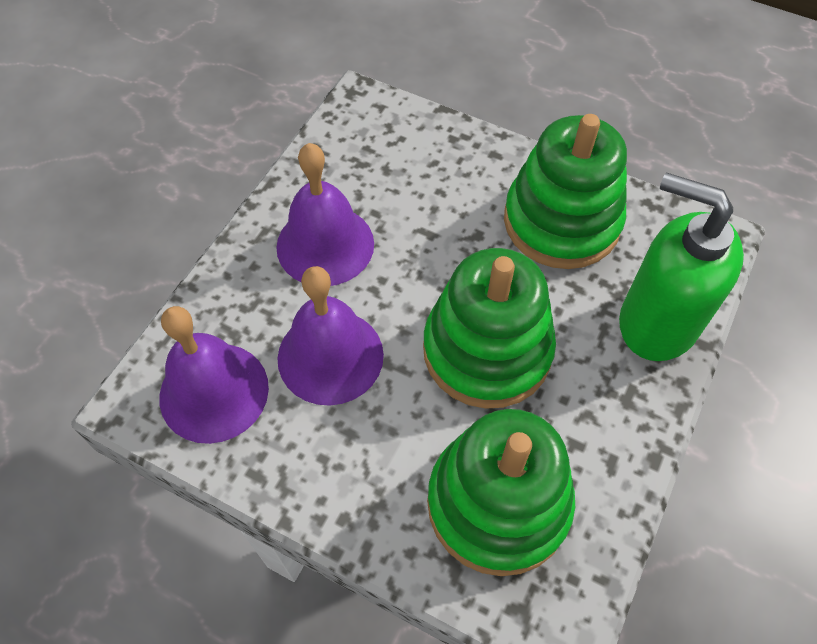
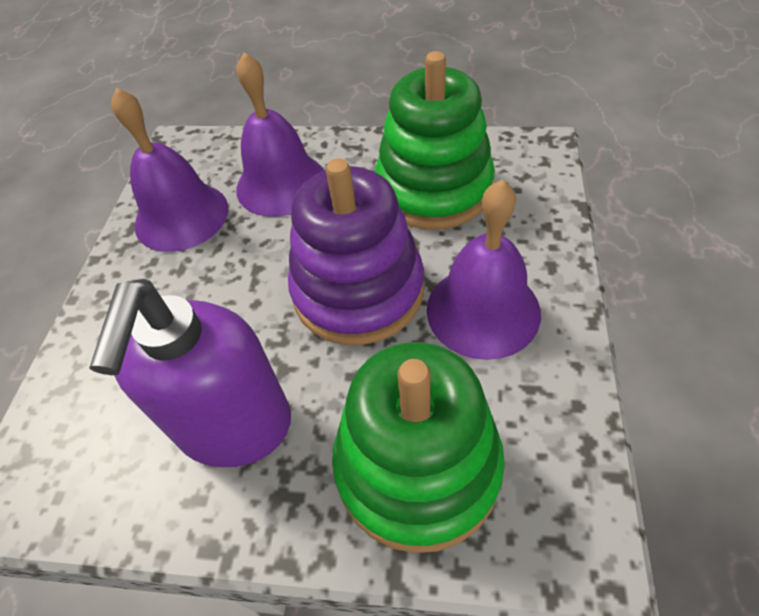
green soap dispenser: 1 -> 0
green stacking toy: 3 -> 2
purple soap dispenser: 0 -> 1
purple stacking toy: 0 -> 1

